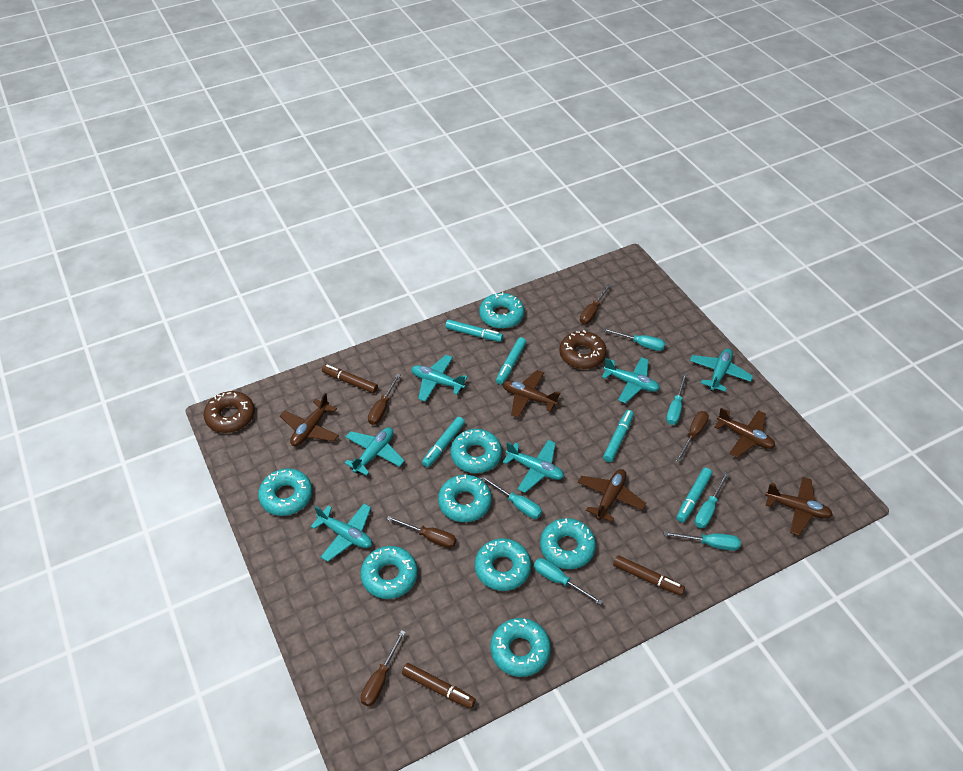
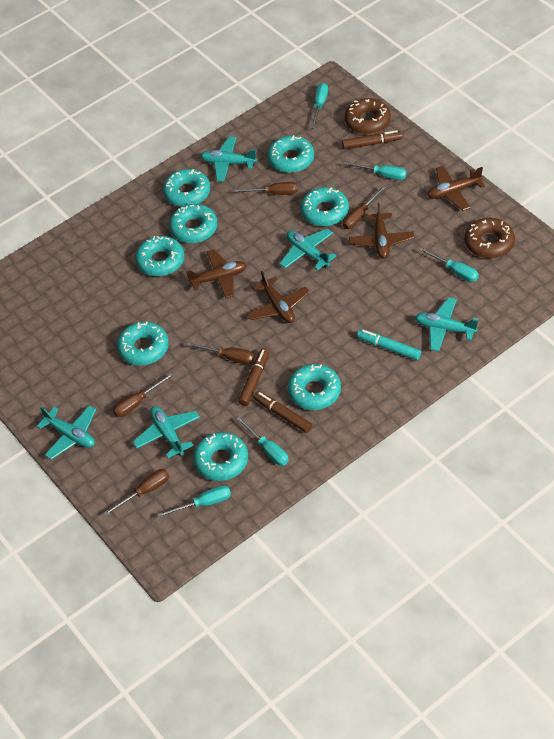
brown plane: 5 -> 4
turquoise marker: 5 -> 1
turquoise plane: 6 -> 5
turquoise screwdriver: 6 -> 5

